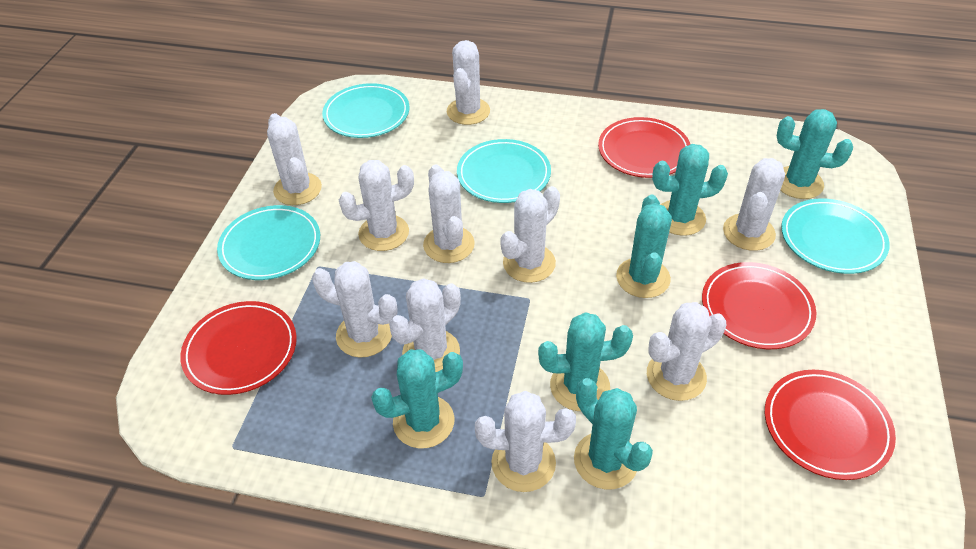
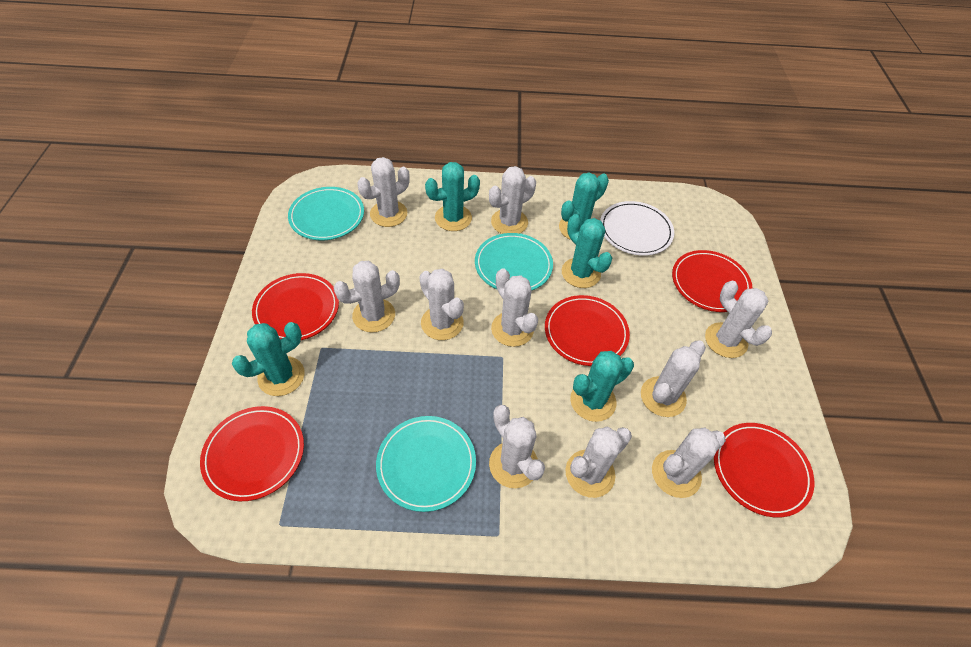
red plate: 4 -> 5
turquoise cactus: 6 -> 5
turquoise plate: 4 -> 3
white plate: 0 -> 1

